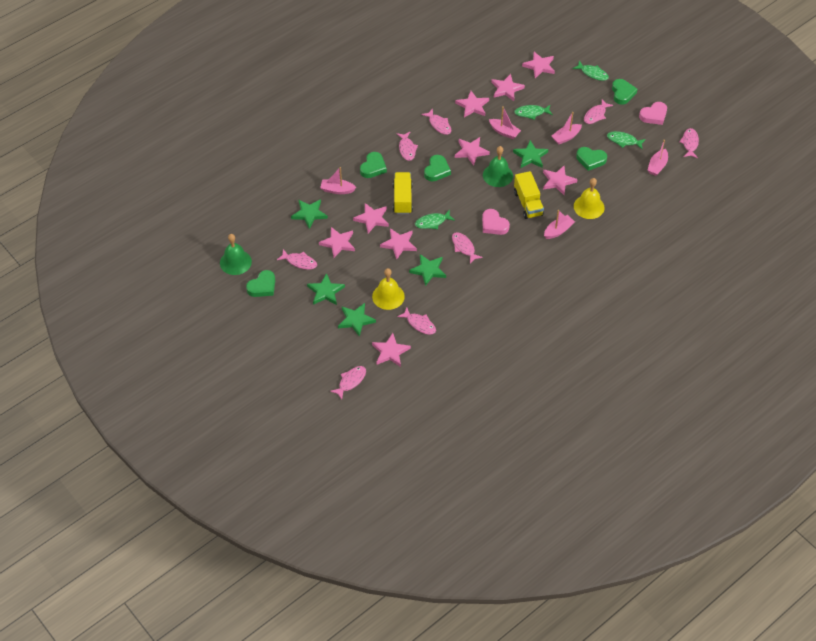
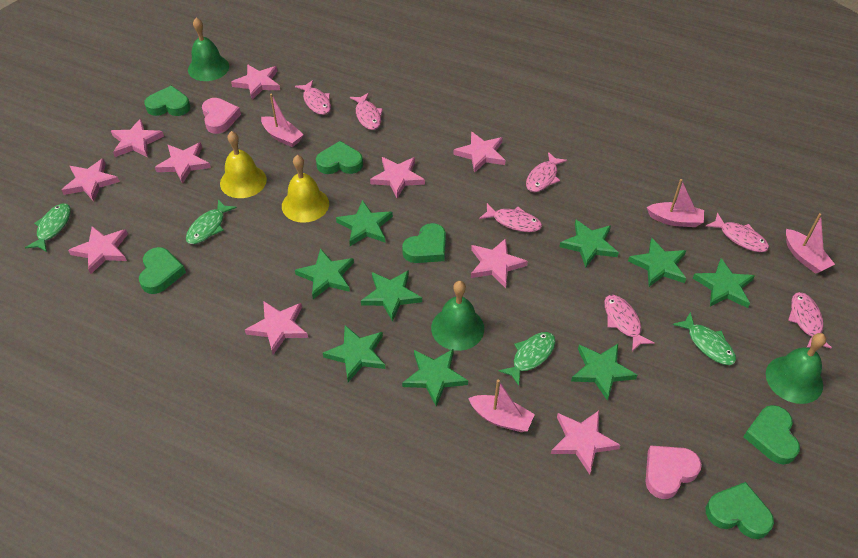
green bell: 2 -> 3
green heart: 5 -> 6
green star: 5 -> 9
pink boat: 5 -> 4
pink fish: 8 -> 7
pink star: 9 -> 10
yellow truck: 2 -> 0

